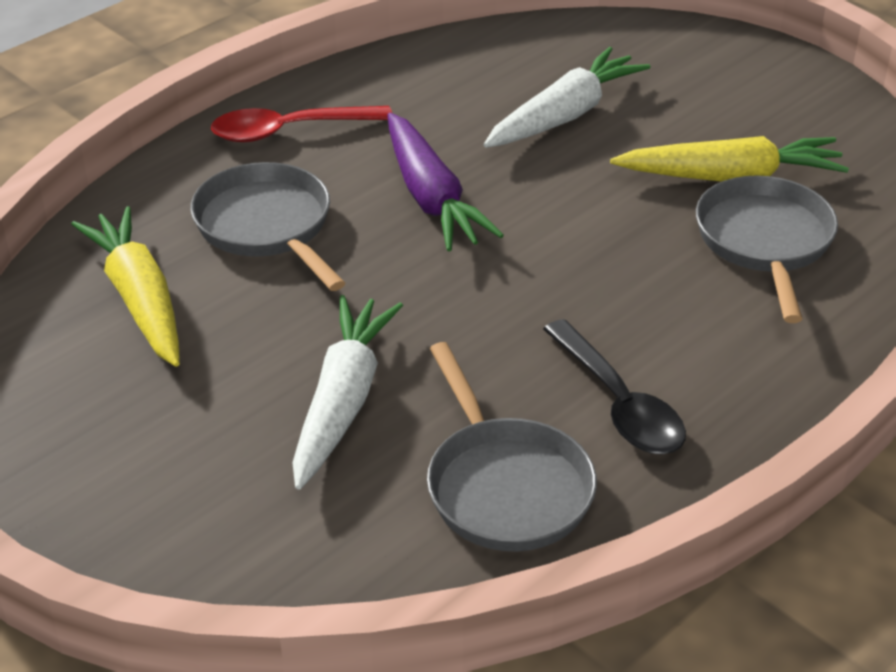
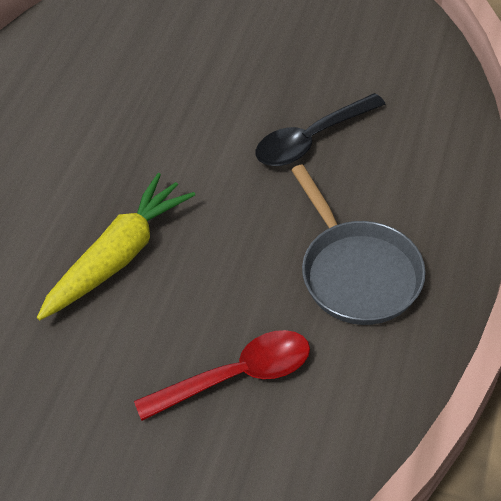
grey pan: 3 -> 1
purple carrot: 1 -> 0
white carrot: 2 -> 0
yellow carrot: 2 -> 1

